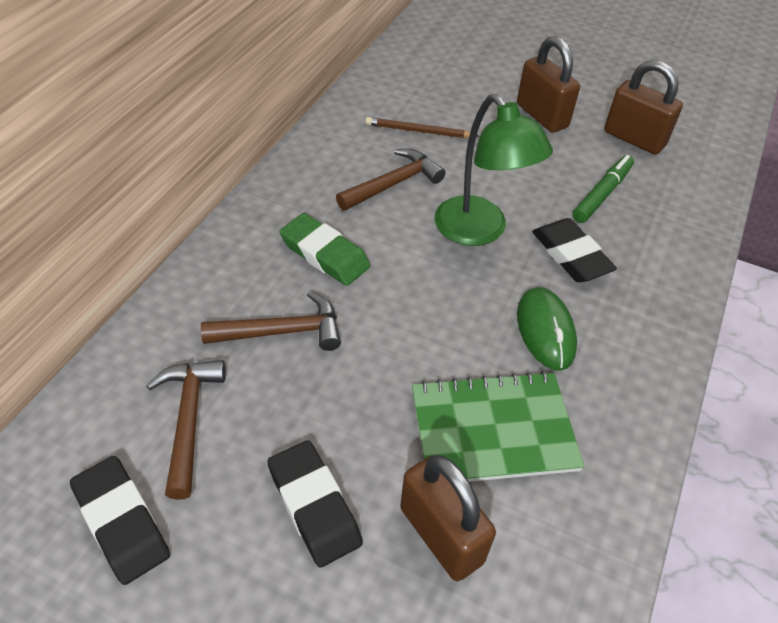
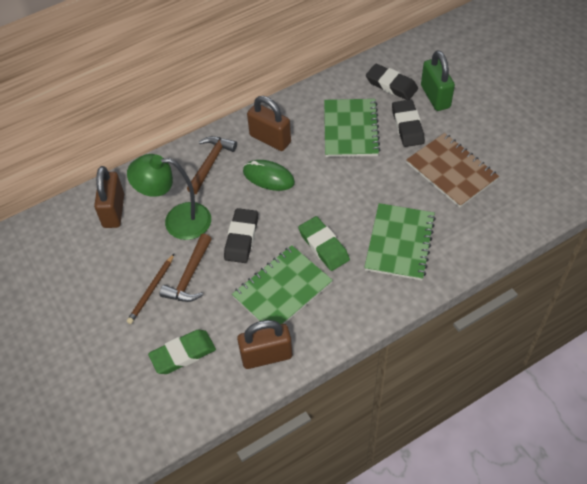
brown hammer: 3 -> 2
brown notebook: 0 -> 1
green eraser: 1 -> 2
green marker: 1 -> 0
green notebook: 1 -> 3
green padlock: 0 -> 1

